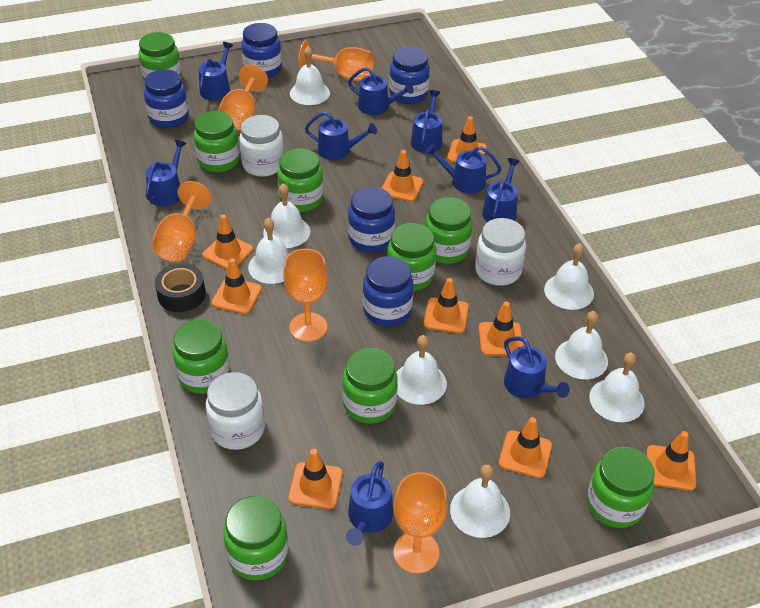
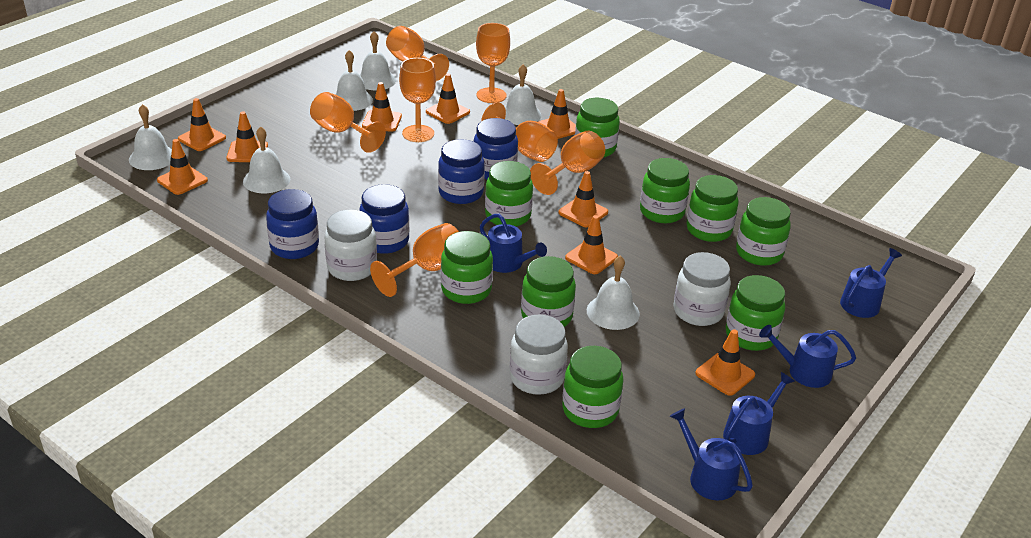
black tape: 1 -> 0
blue jar: 5 -> 4
blue watering can: 9 -> 5
orange goblet: 5 -> 7
white bell: 8 -> 6

